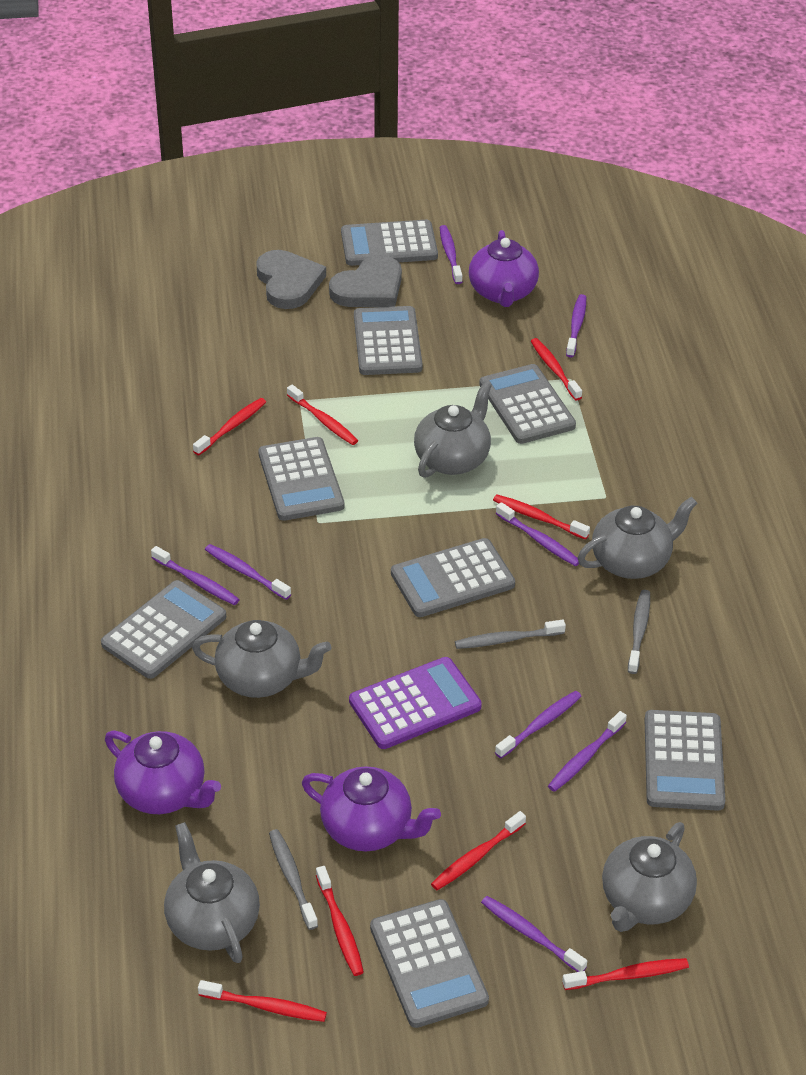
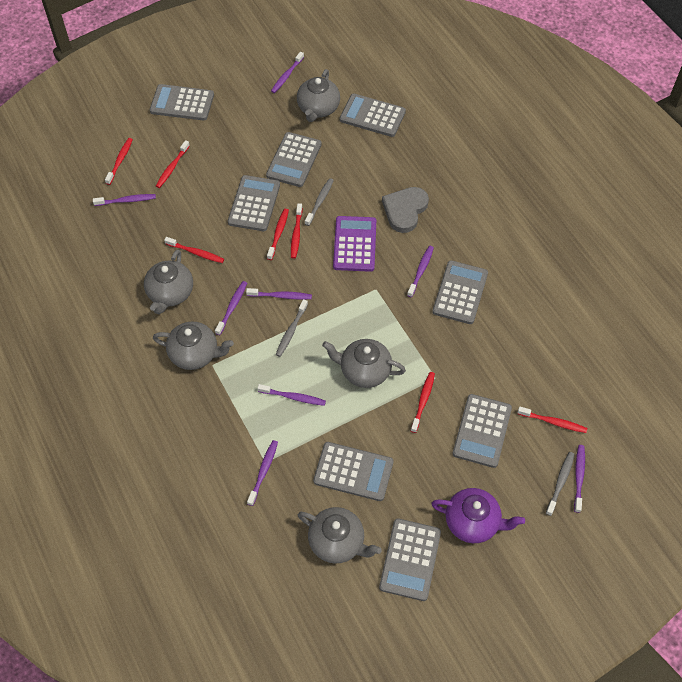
grey heart: 2 -> 1
purple teapot: 3 -> 1
red toothbrush: 8 -> 7

